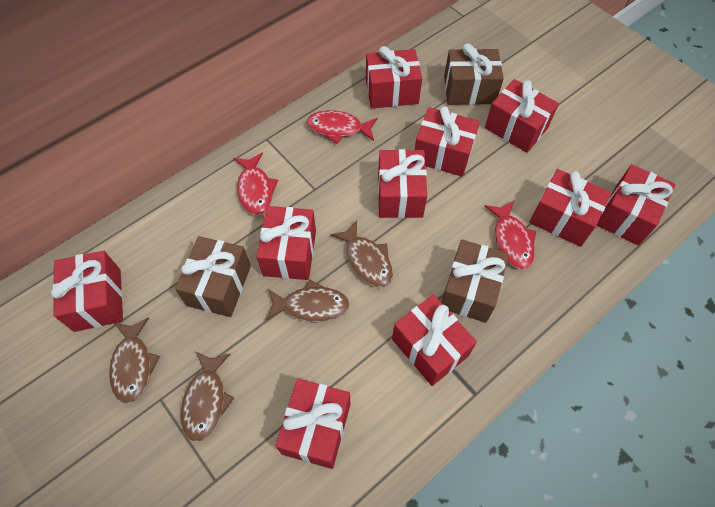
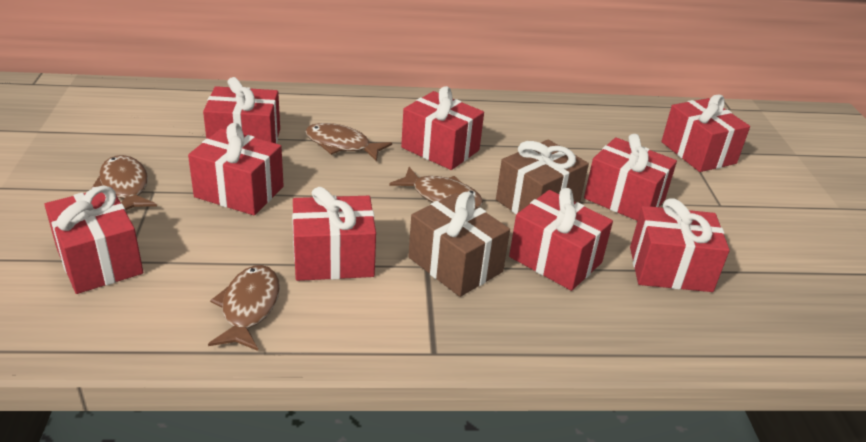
brown gift: 3 -> 2
red fish: 3 -> 0
red gift: 10 -> 9

